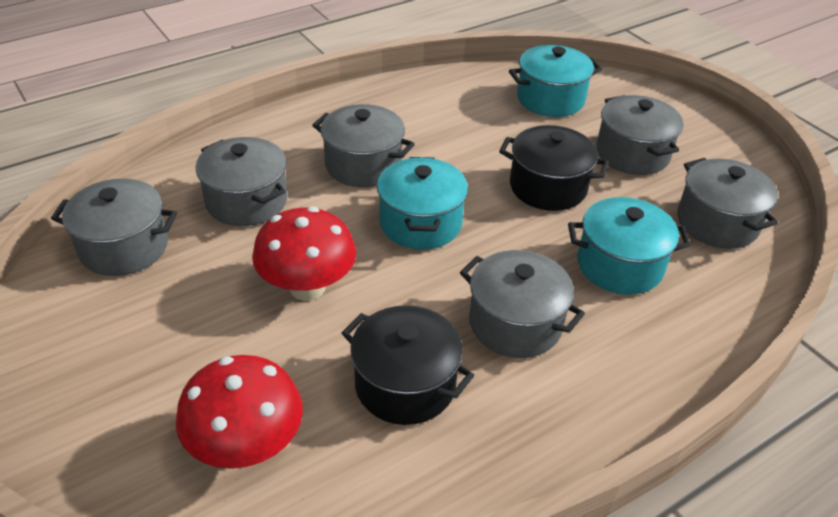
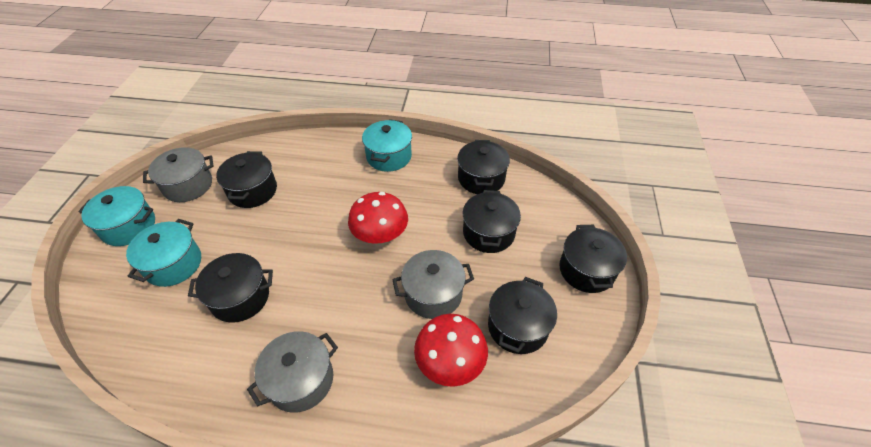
black pot: 2 -> 6
grey pot: 6 -> 3

